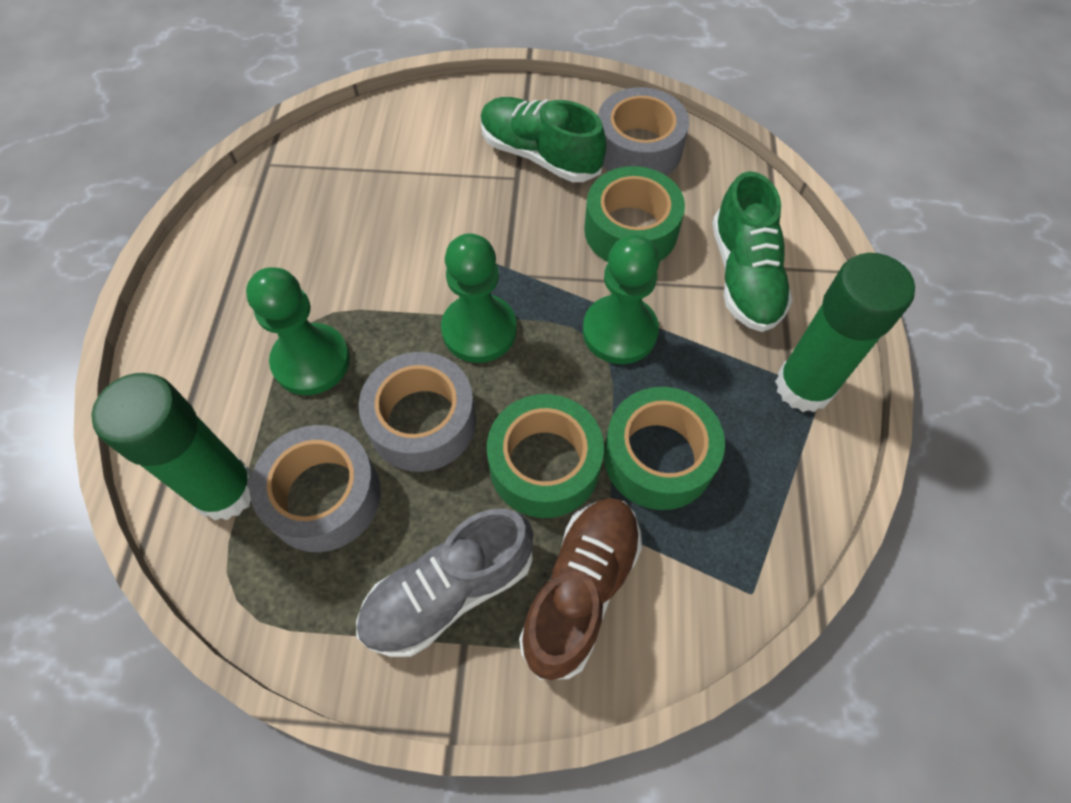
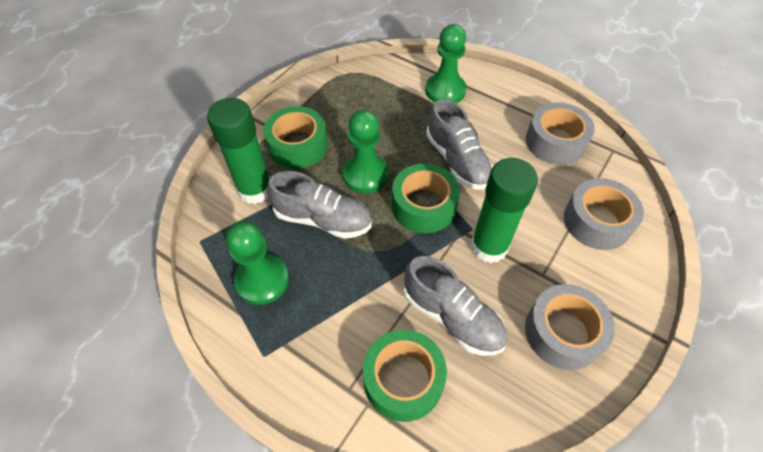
brown shoe: 1 -> 0
green shoe: 2 -> 0
grey shoe: 1 -> 3

